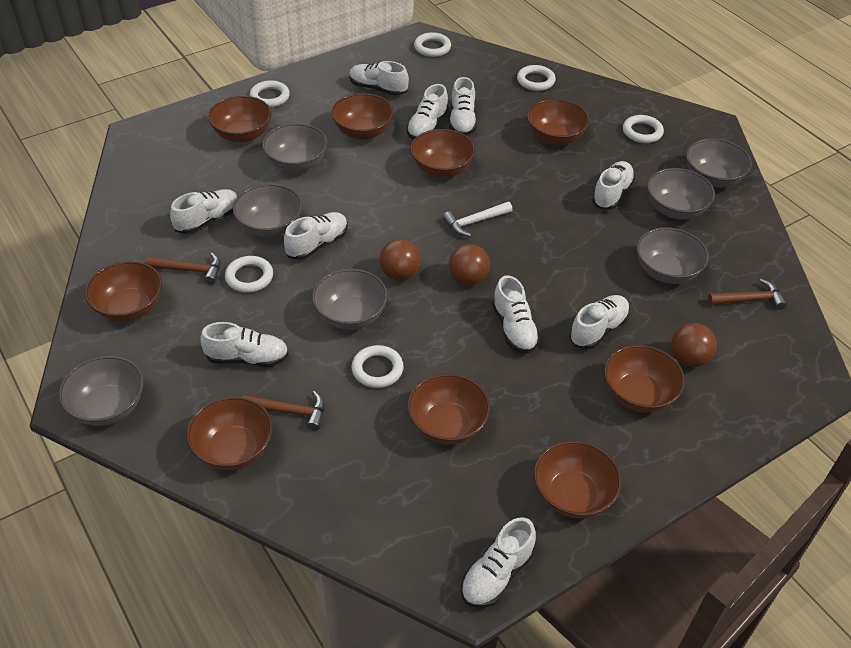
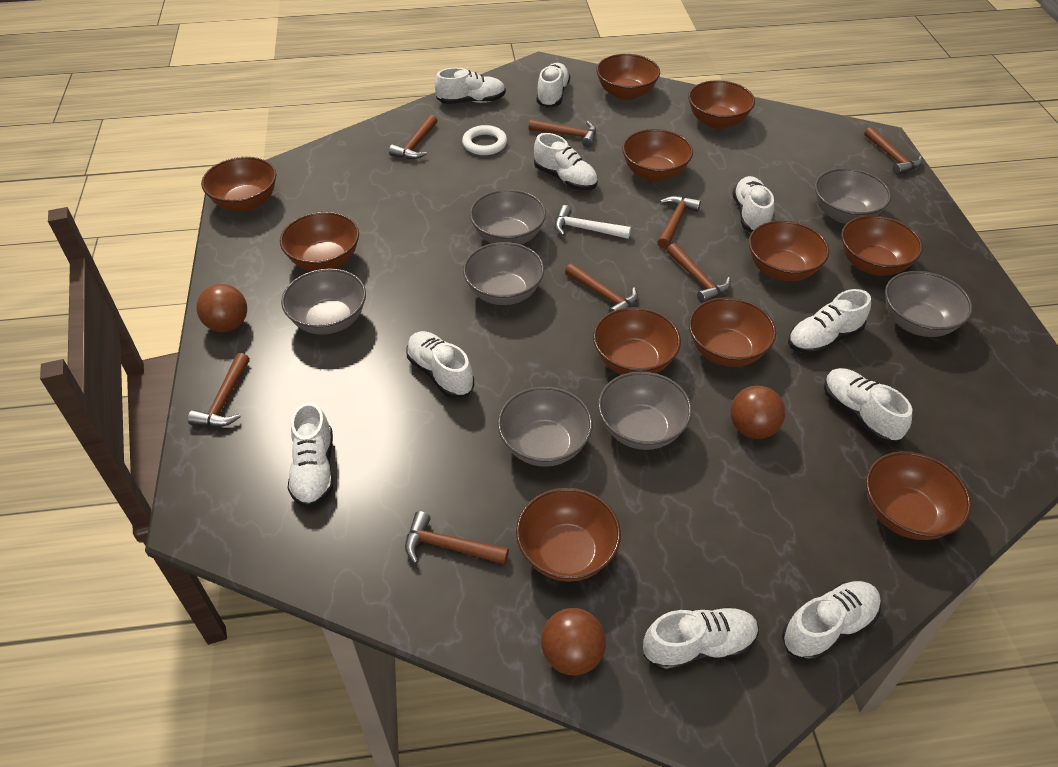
brown bowl: 9 -> 11
brown hammer: 3 -> 8
white ring: 6 -> 1

